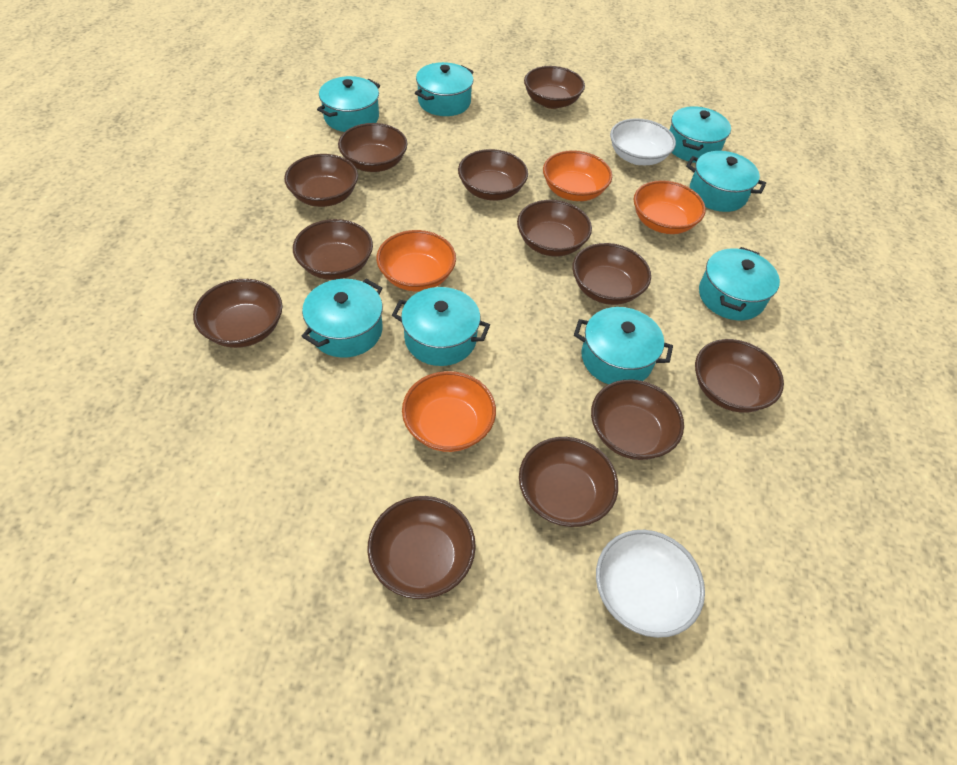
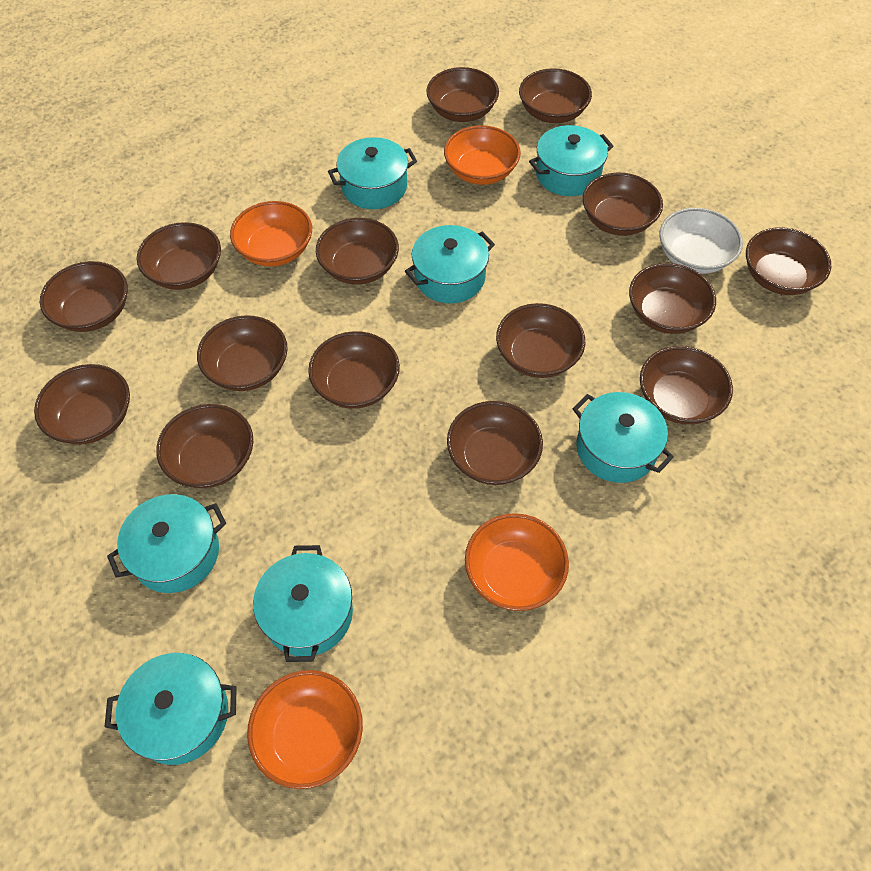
brown bowl: 12 -> 15
turquoise pot: 8 -> 7
white bowl: 2 -> 1

